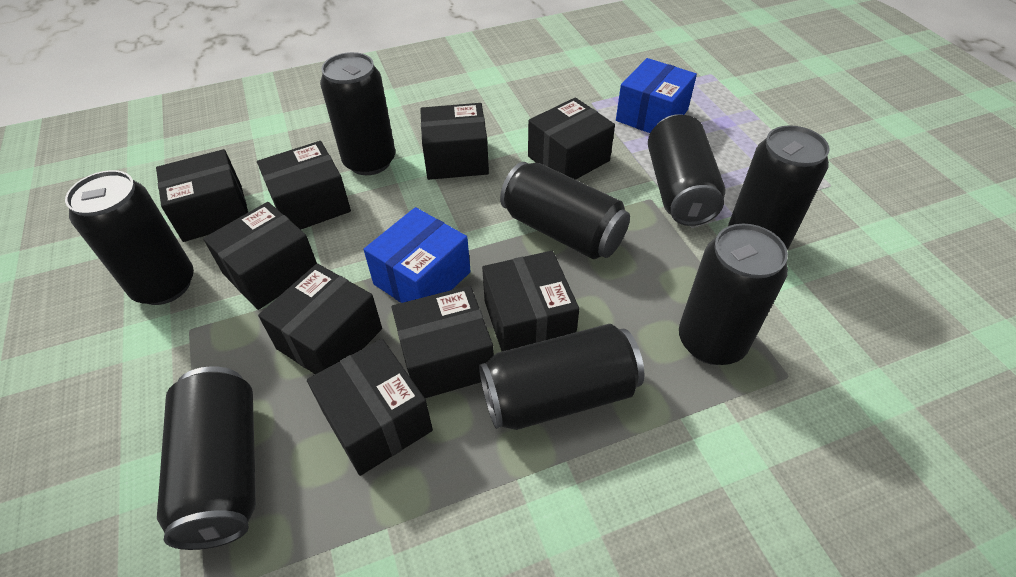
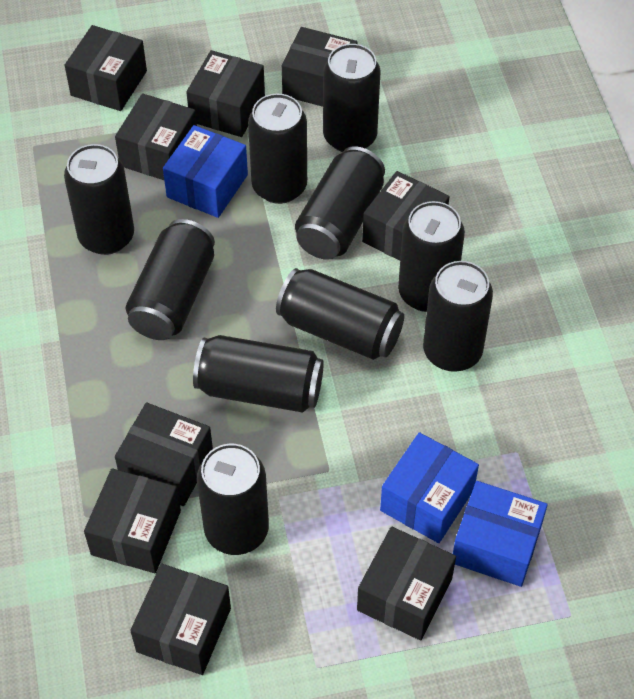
black can: 8 -> 10
blue box: 2 -> 3

